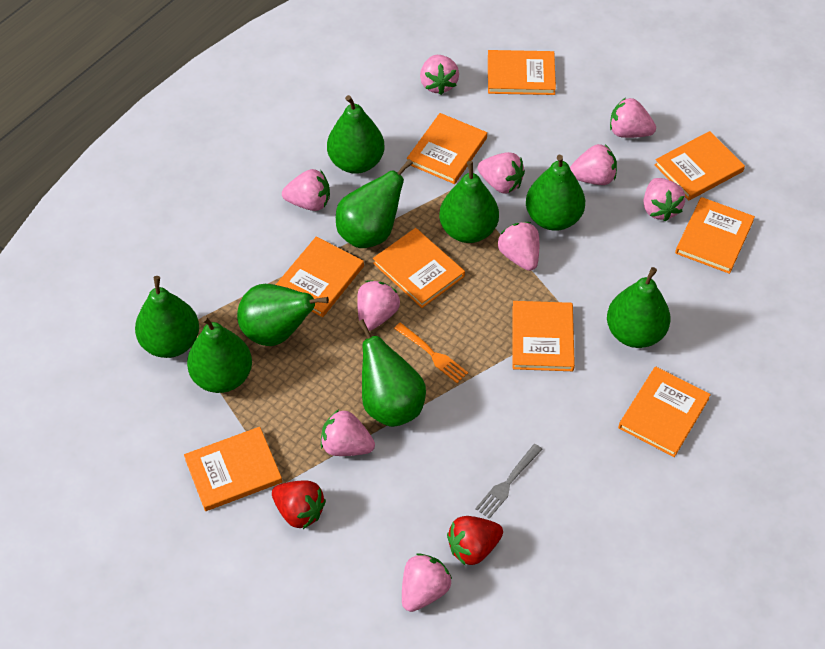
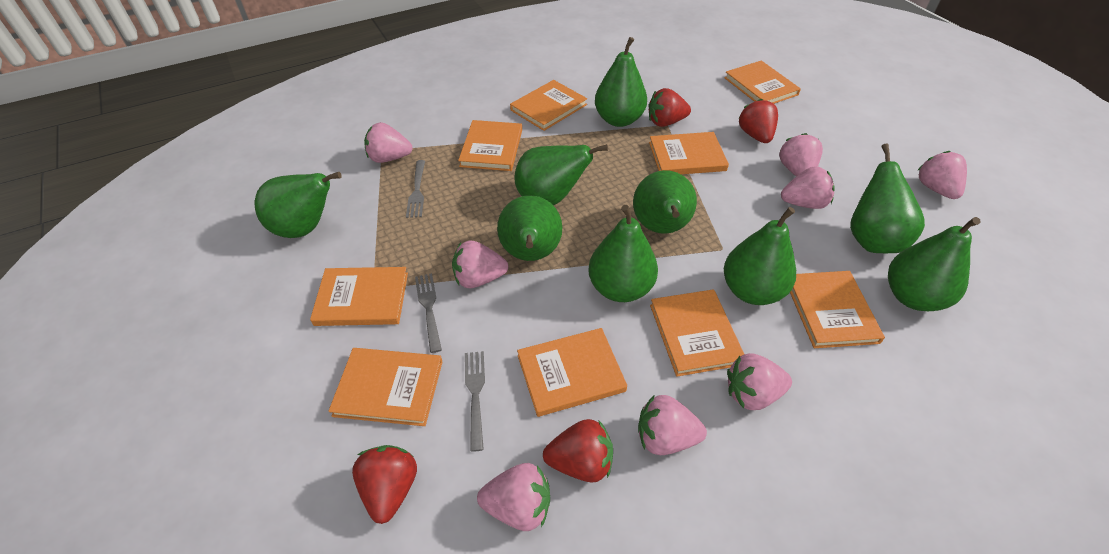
grey fork: 1 -> 3
orange fork: 1 -> 0
pink strawberry: 10 -> 8
red strawberry: 2 -> 4

